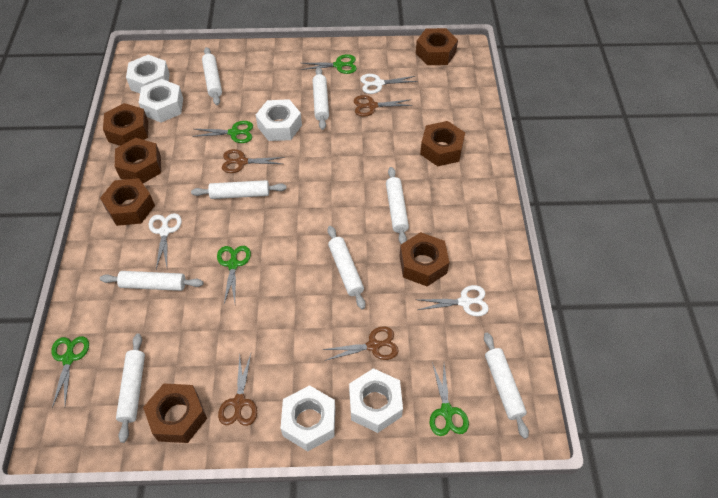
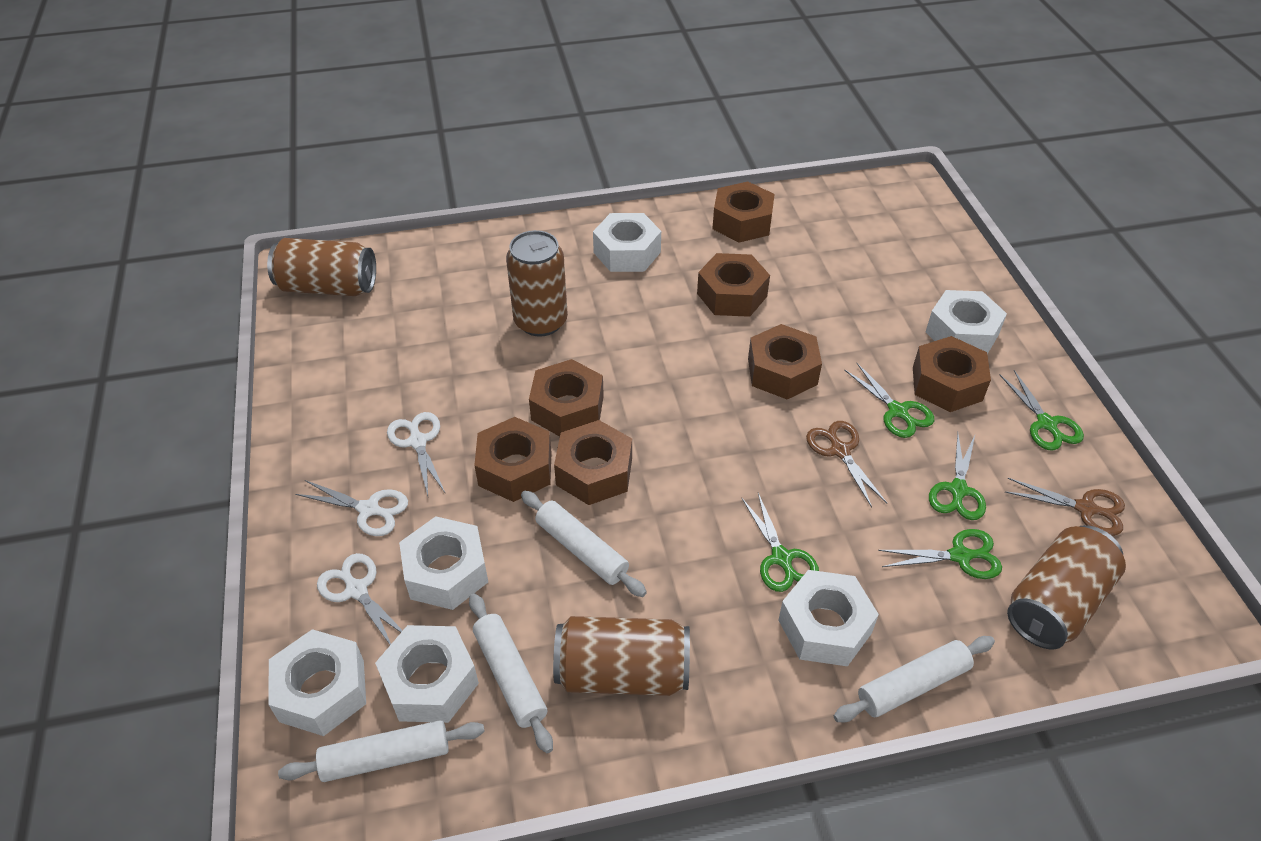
brown can: 0 -> 4
brown scissors: 4 -> 2
white nut: 5 -> 6
white rolling pin: 8 -> 4

